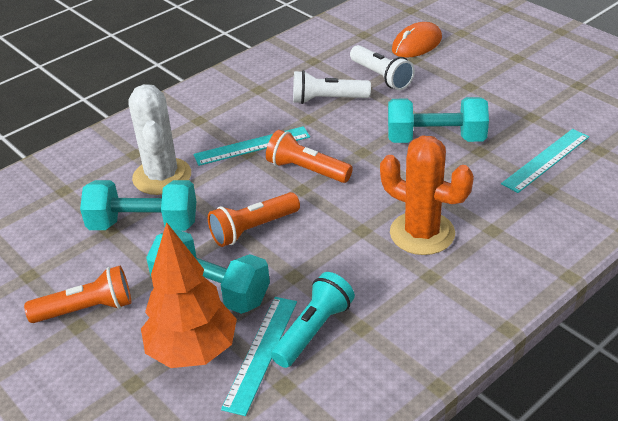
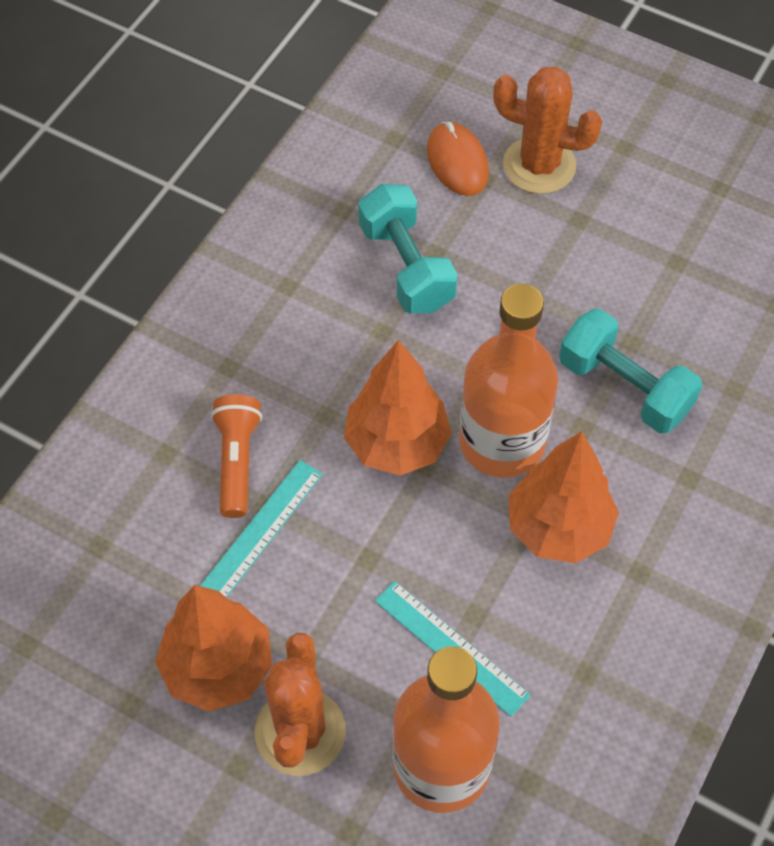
orange bottle: 0 -> 2
orange cactus: 1 -> 2
orange flashlight: 3 -> 1
orange tree: 1 -> 3
turquoise dumbbell: 3 -> 2
turquoise flashlight: 1 -> 0
turquoise ruler: 3 -> 2
white cactus: 1 -> 0
white flashlight: 2 -> 0

